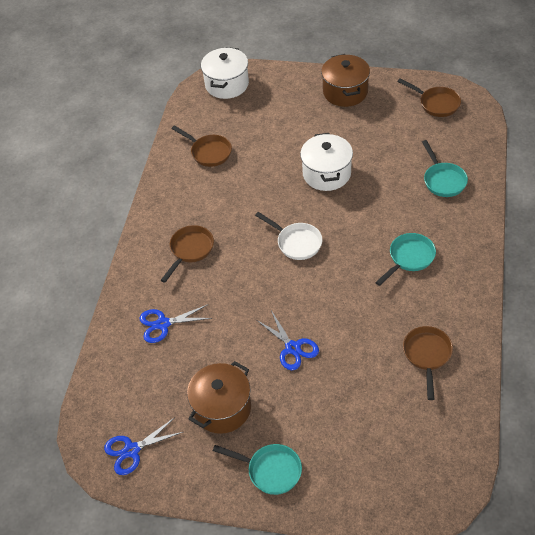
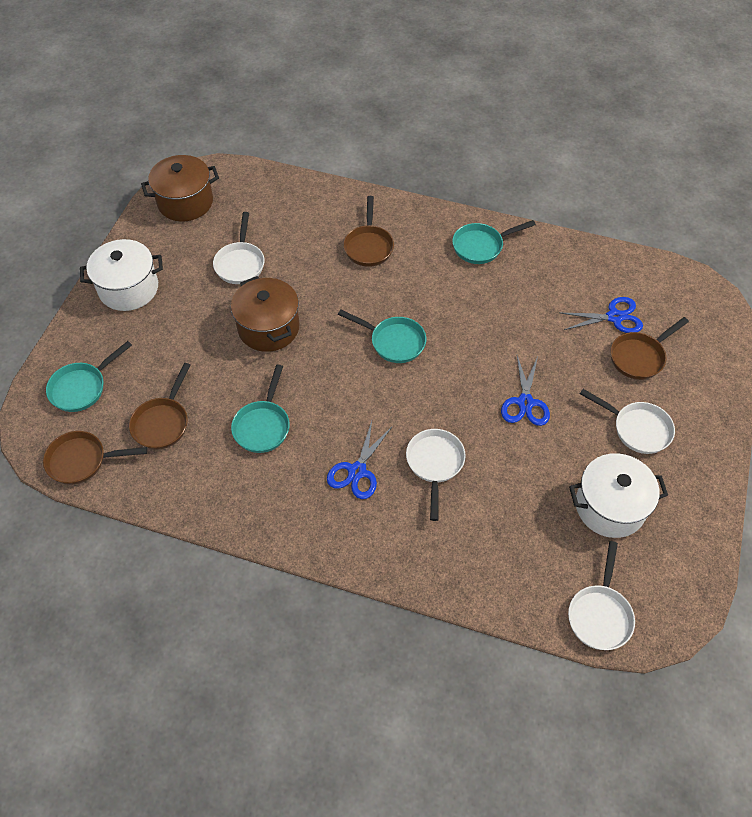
turquoise pan: 3 -> 4
white pan: 1 -> 4

